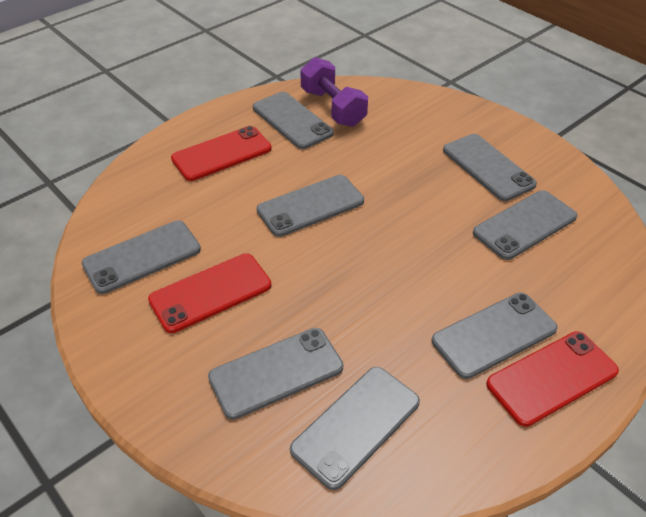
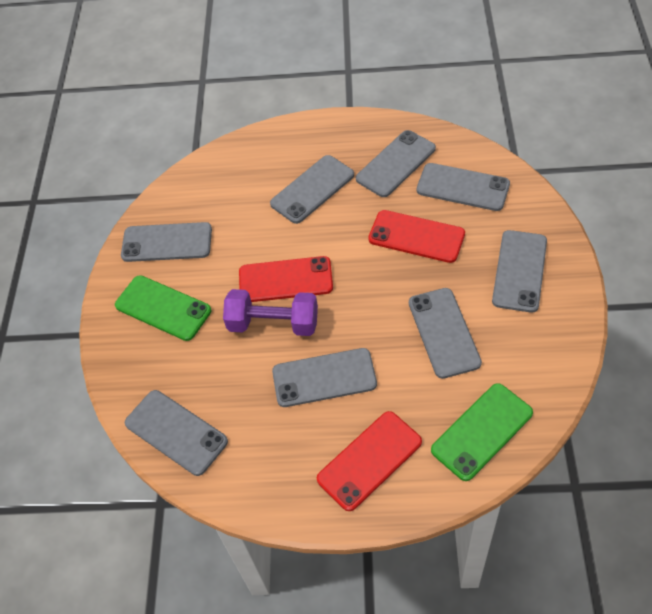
green phone: 0 -> 2

